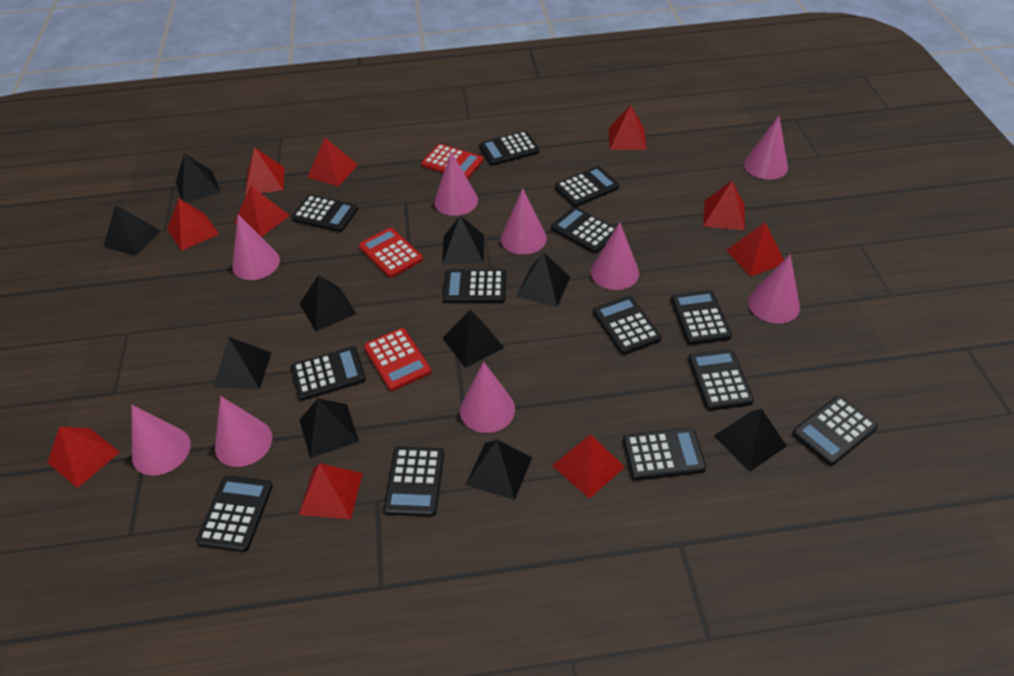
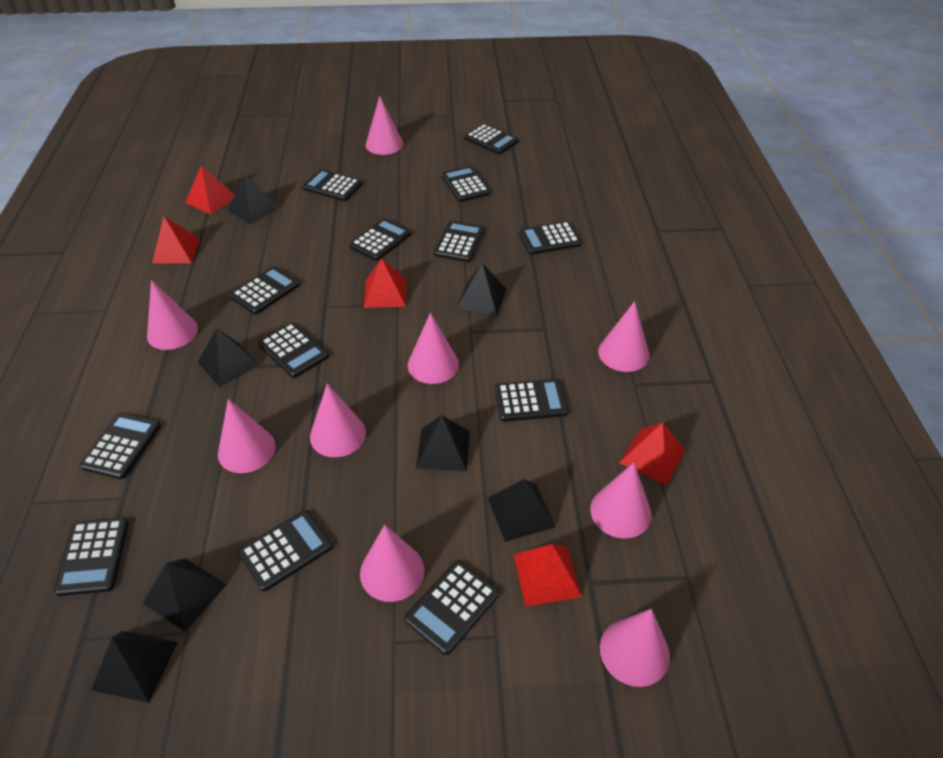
black pyramid: 10 -> 7
red calculator: 3 -> 0
red pyramid: 10 -> 5

